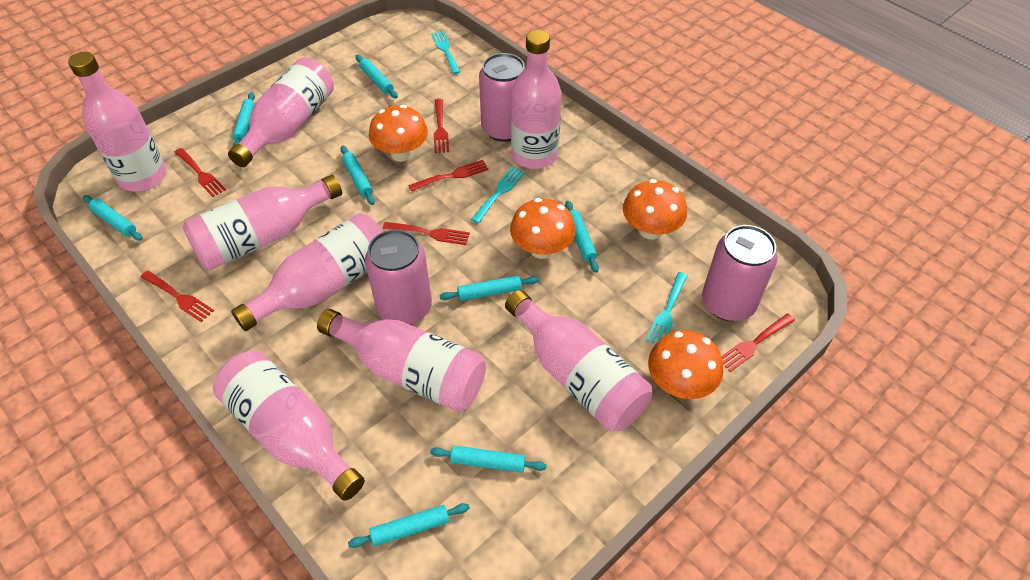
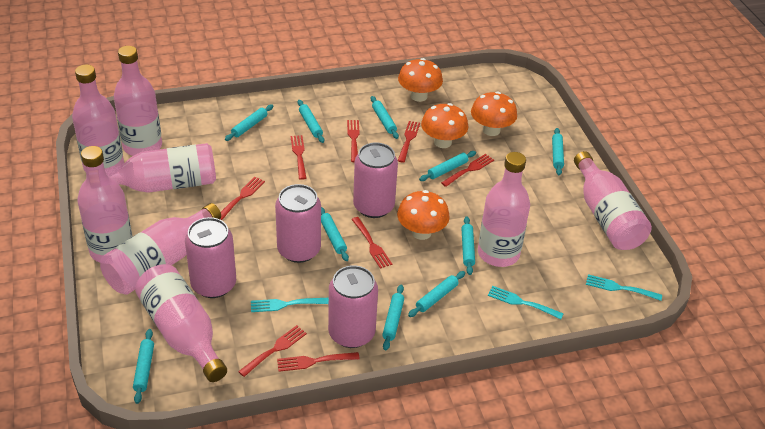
pink can: 3 -> 4
red fork: 6 -> 8
turquoise rolling pin: 8 -> 10

